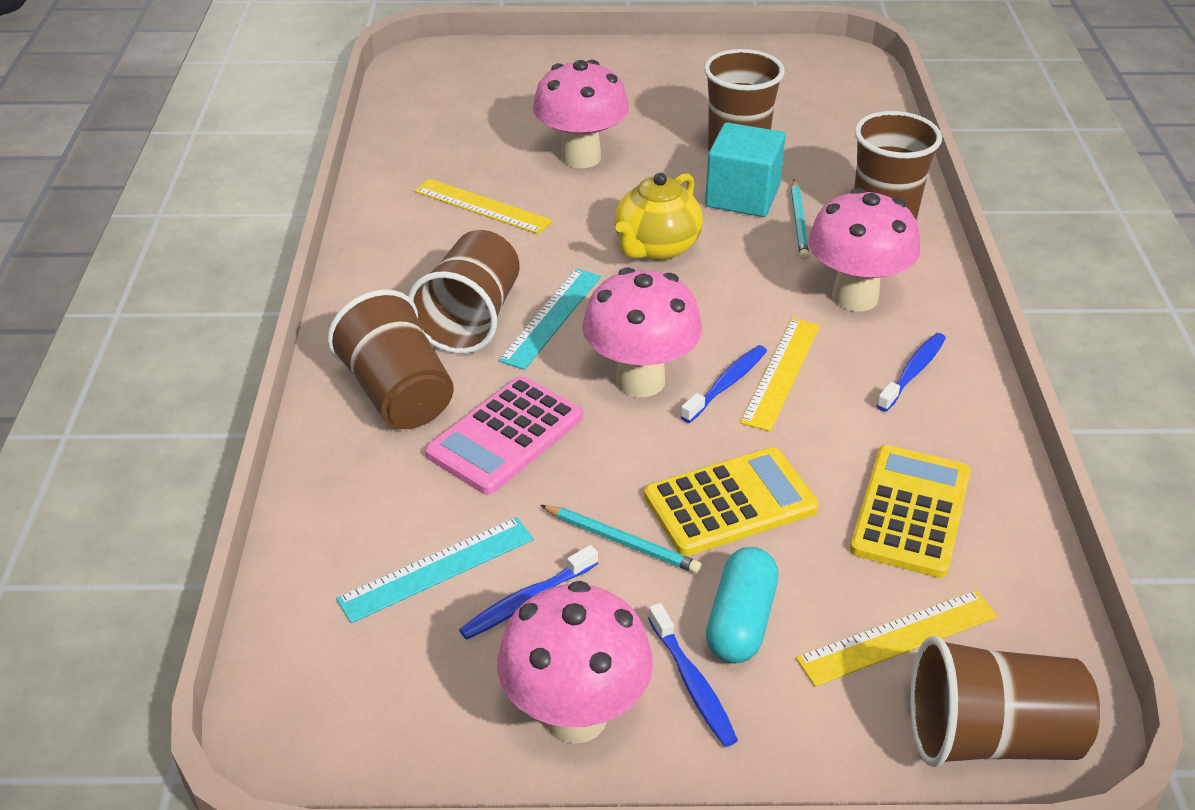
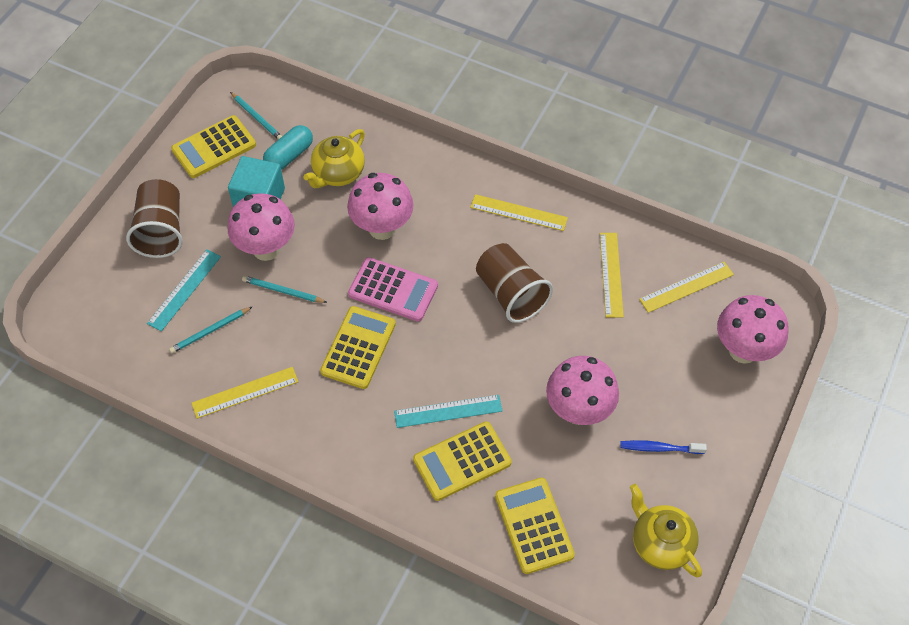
blue toothbrush: 4 -> 1
brown cup: 5 -> 2
turquoise pencil: 2 -> 3
yellow calculator: 2 -> 4
yellow ruler: 3 -> 4
yellow teapot: 1 -> 2

